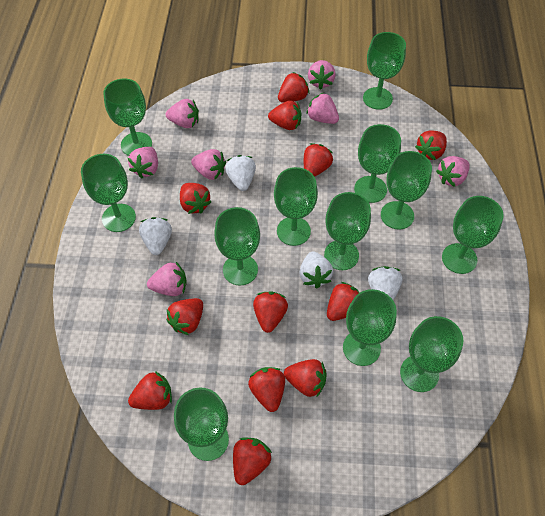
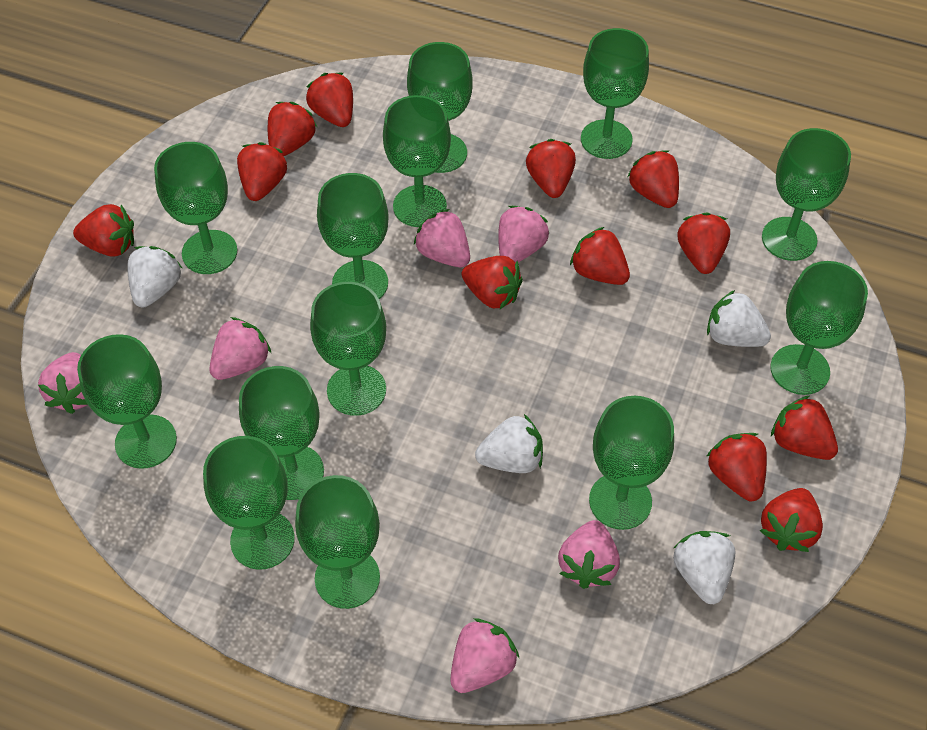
green goblet: 12 -> 13
pink strawberry: 7 -> 6

